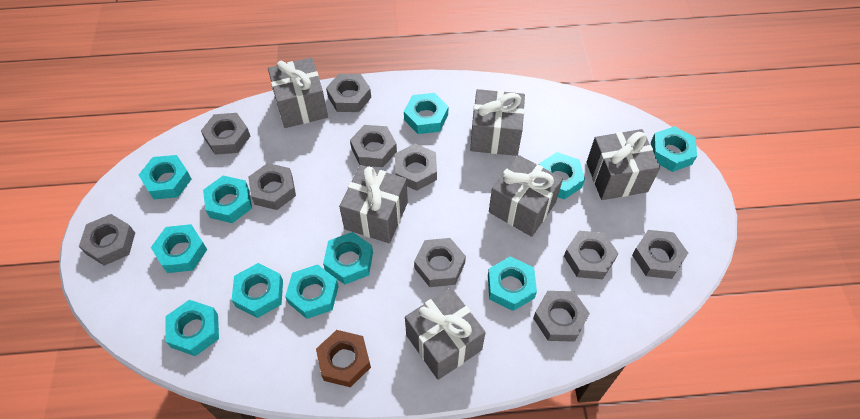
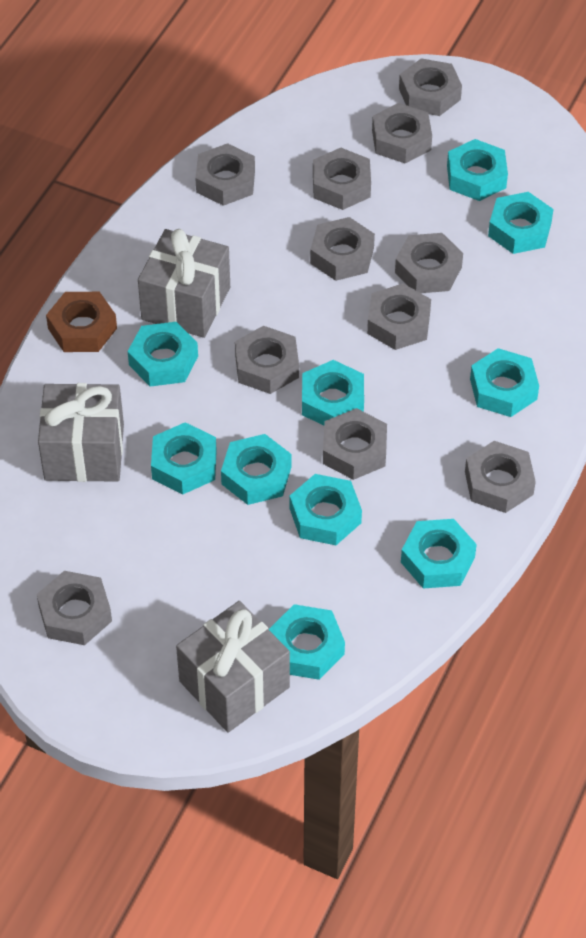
grey gift: 6 -> 3
grey nut: 10 -> 11
turquoise nut: 11 -> 10

